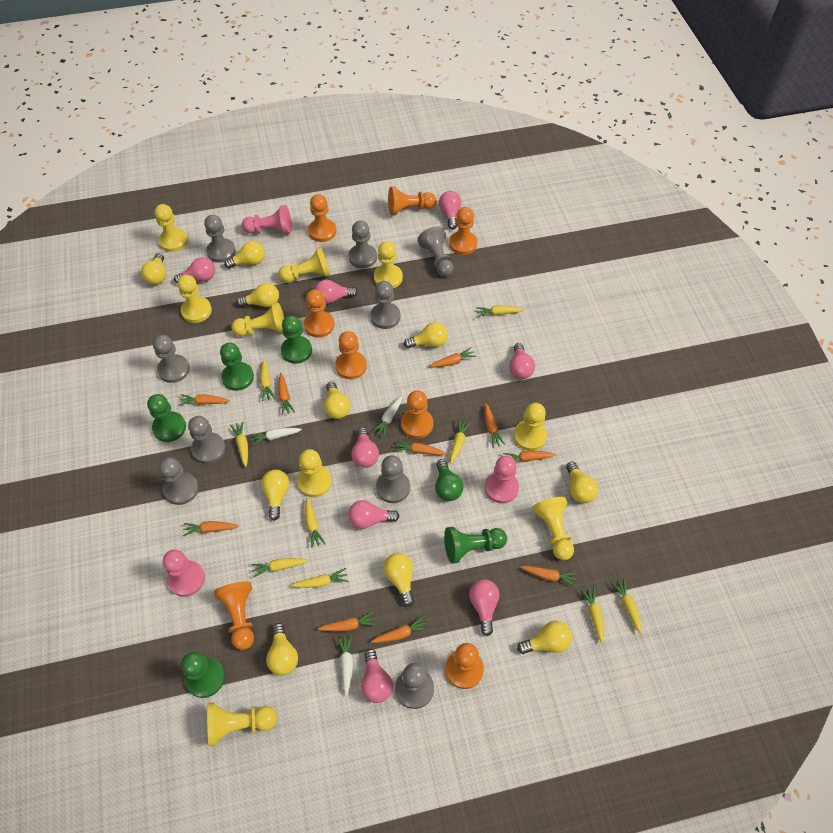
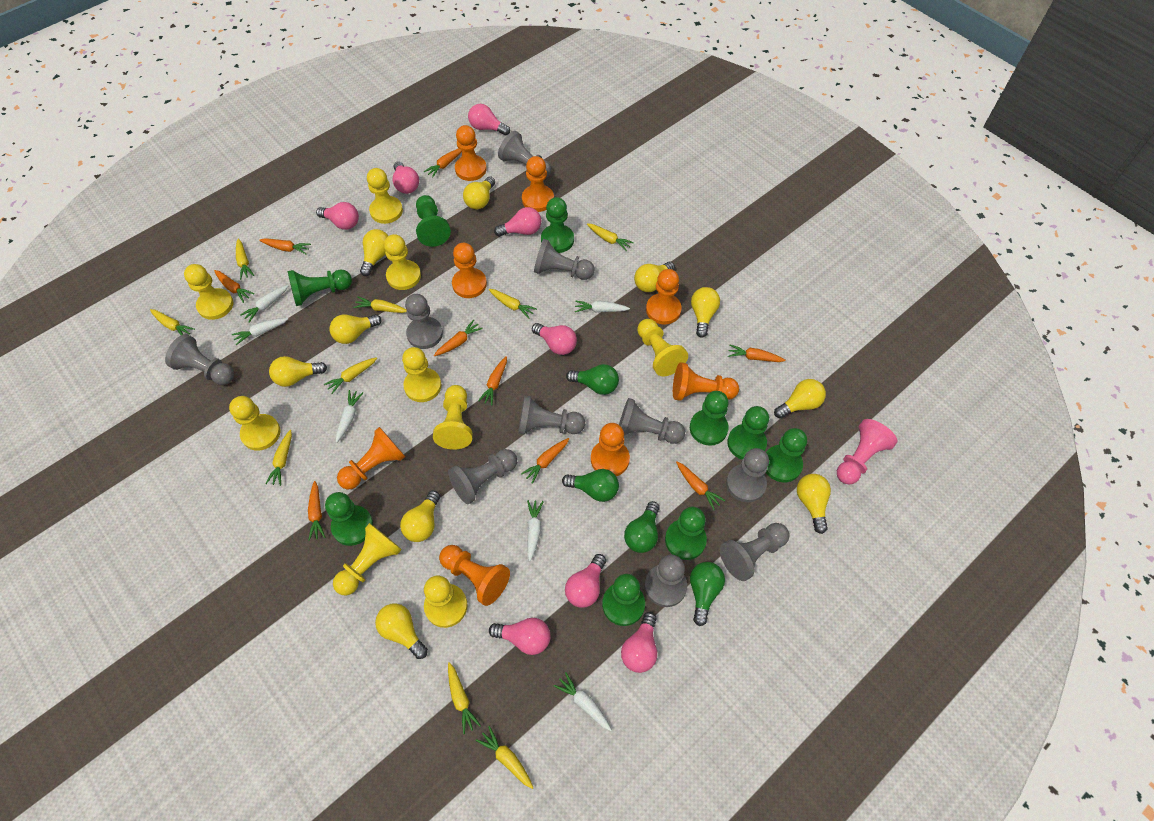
green light bulb: 1 -> 4
green pawn: 5 -> 9
grey pawn: 9 -> 10
orange carrot: 10 -> 9
pink pawn: 3 -> 1
white carrot: 3 -> 6

